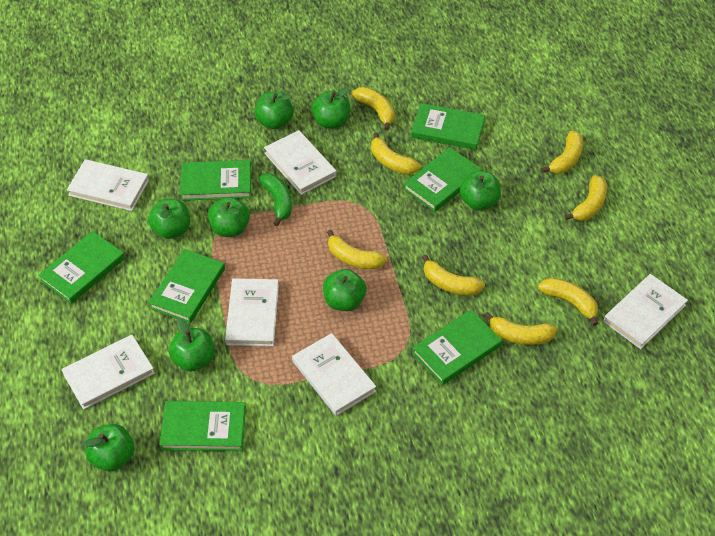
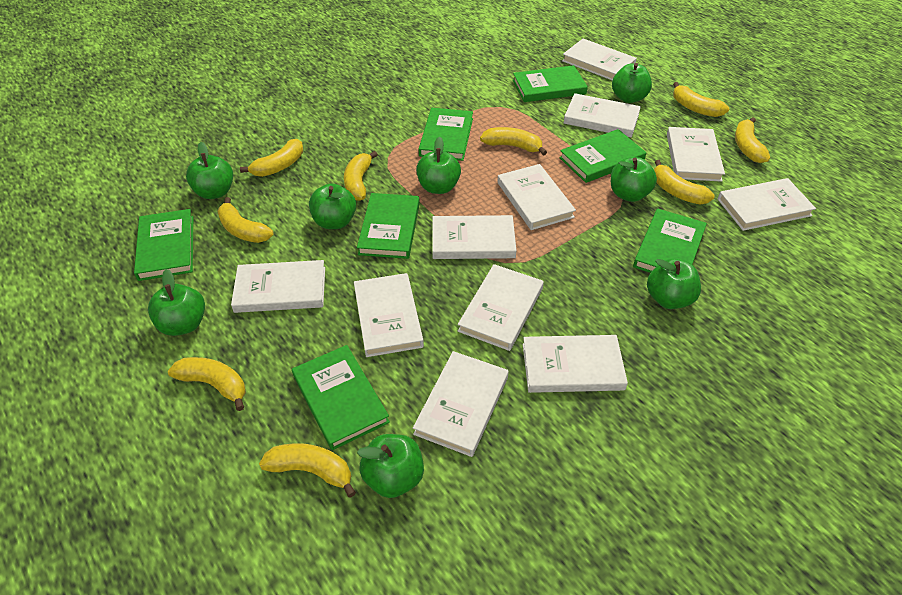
green banana: 1 -> 0
white book: 6 -> 11
yellow banana: 8 -> 9

